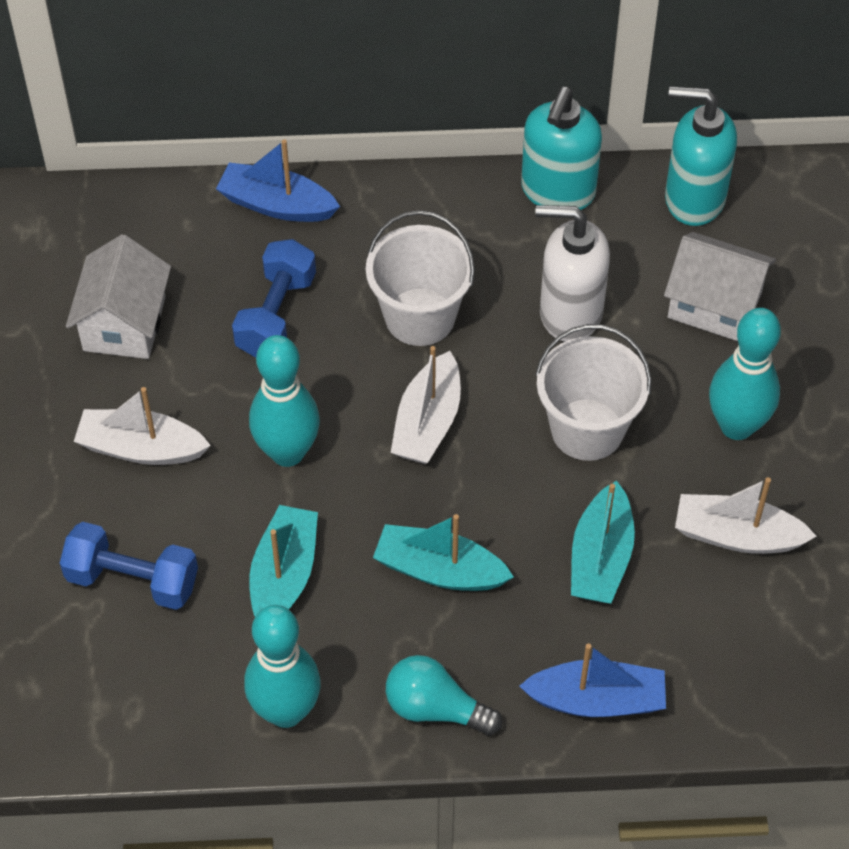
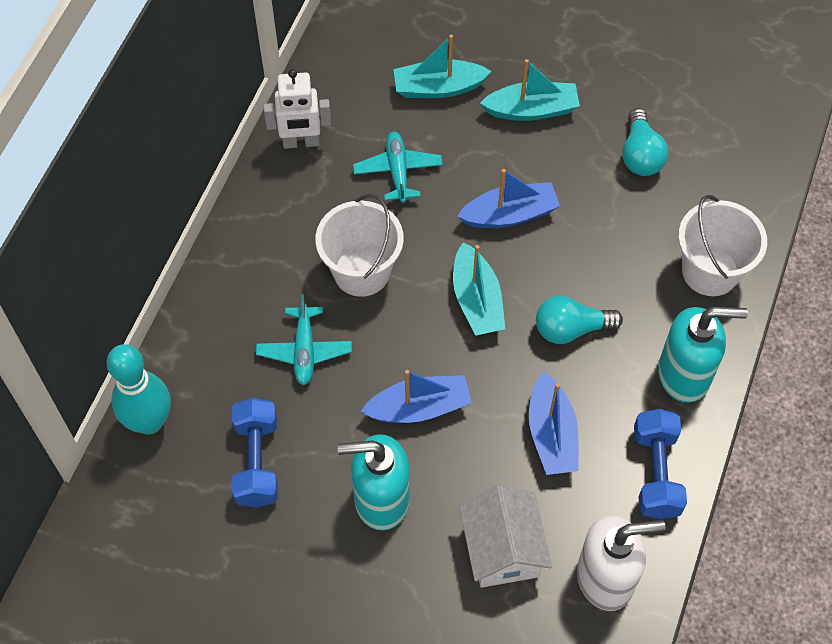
blue boat: 2 -> 3
turquoise bowling pin: 3 -> 1
turquoise light bulb: 1 -> 2
turquoise plane: 0 -> 2
white boat: 3 -> 0
white house: 2 -> 1
white robot: 0 -> 1

